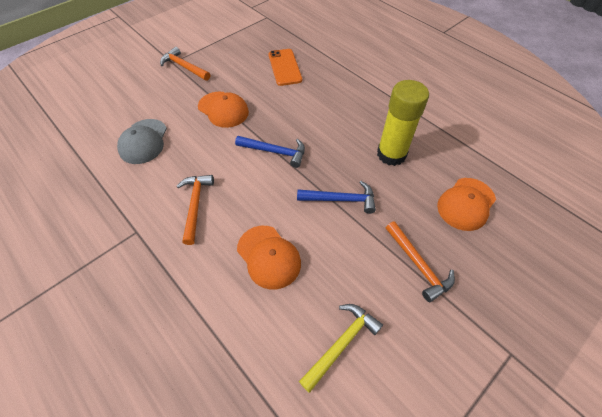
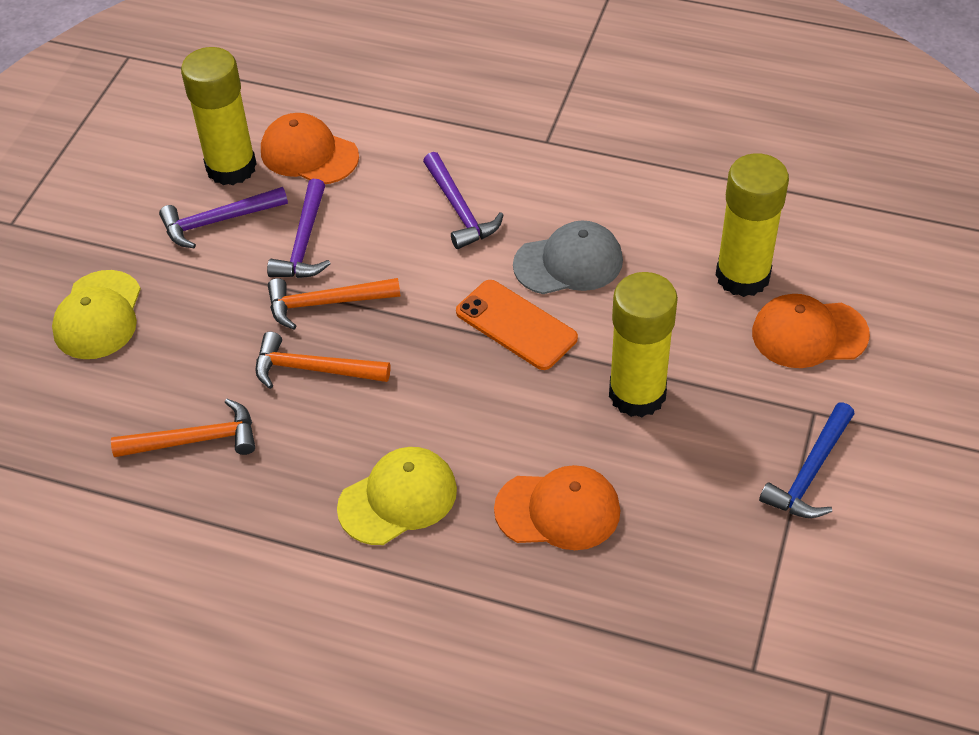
blue hammer: 2 -> 1
purple hammer: 0 -> 3
yellow cap: 0 -> 2
yellow glue stick: 1 -> 3
yellow hammer: 1 -> 0

